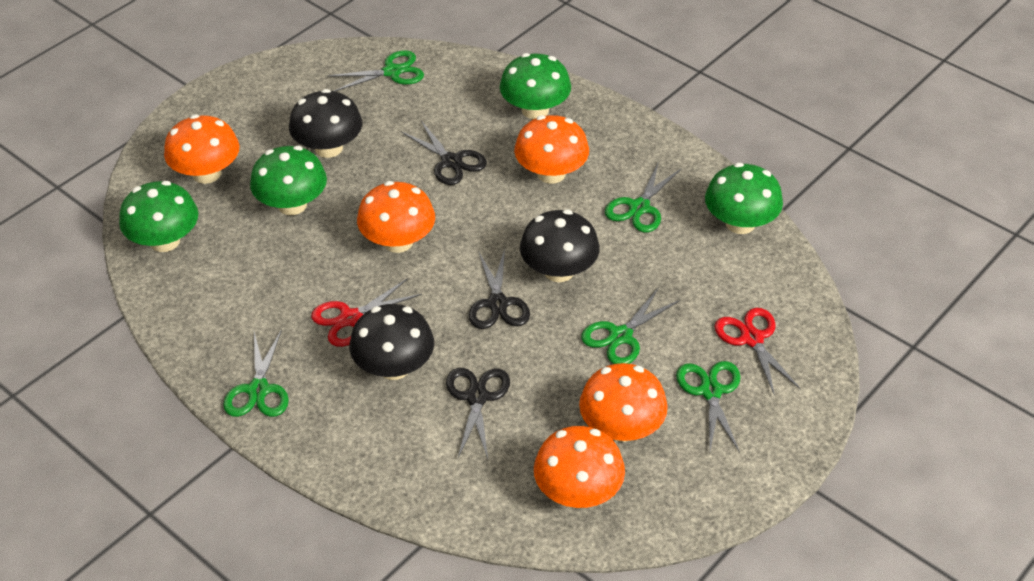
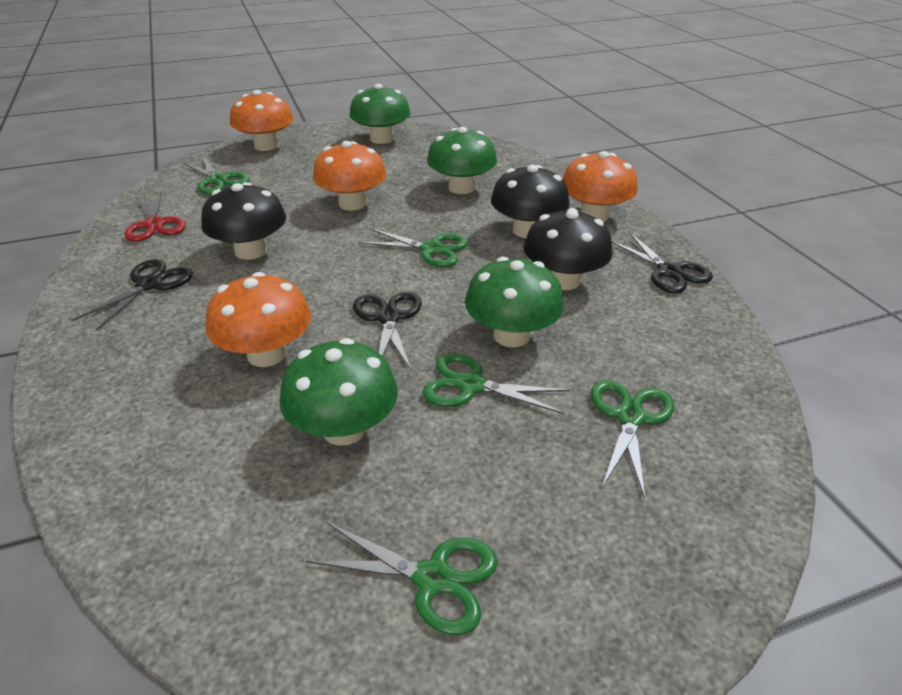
orange mushroom: 5 -> 4
red scissors: 2 -> 1

